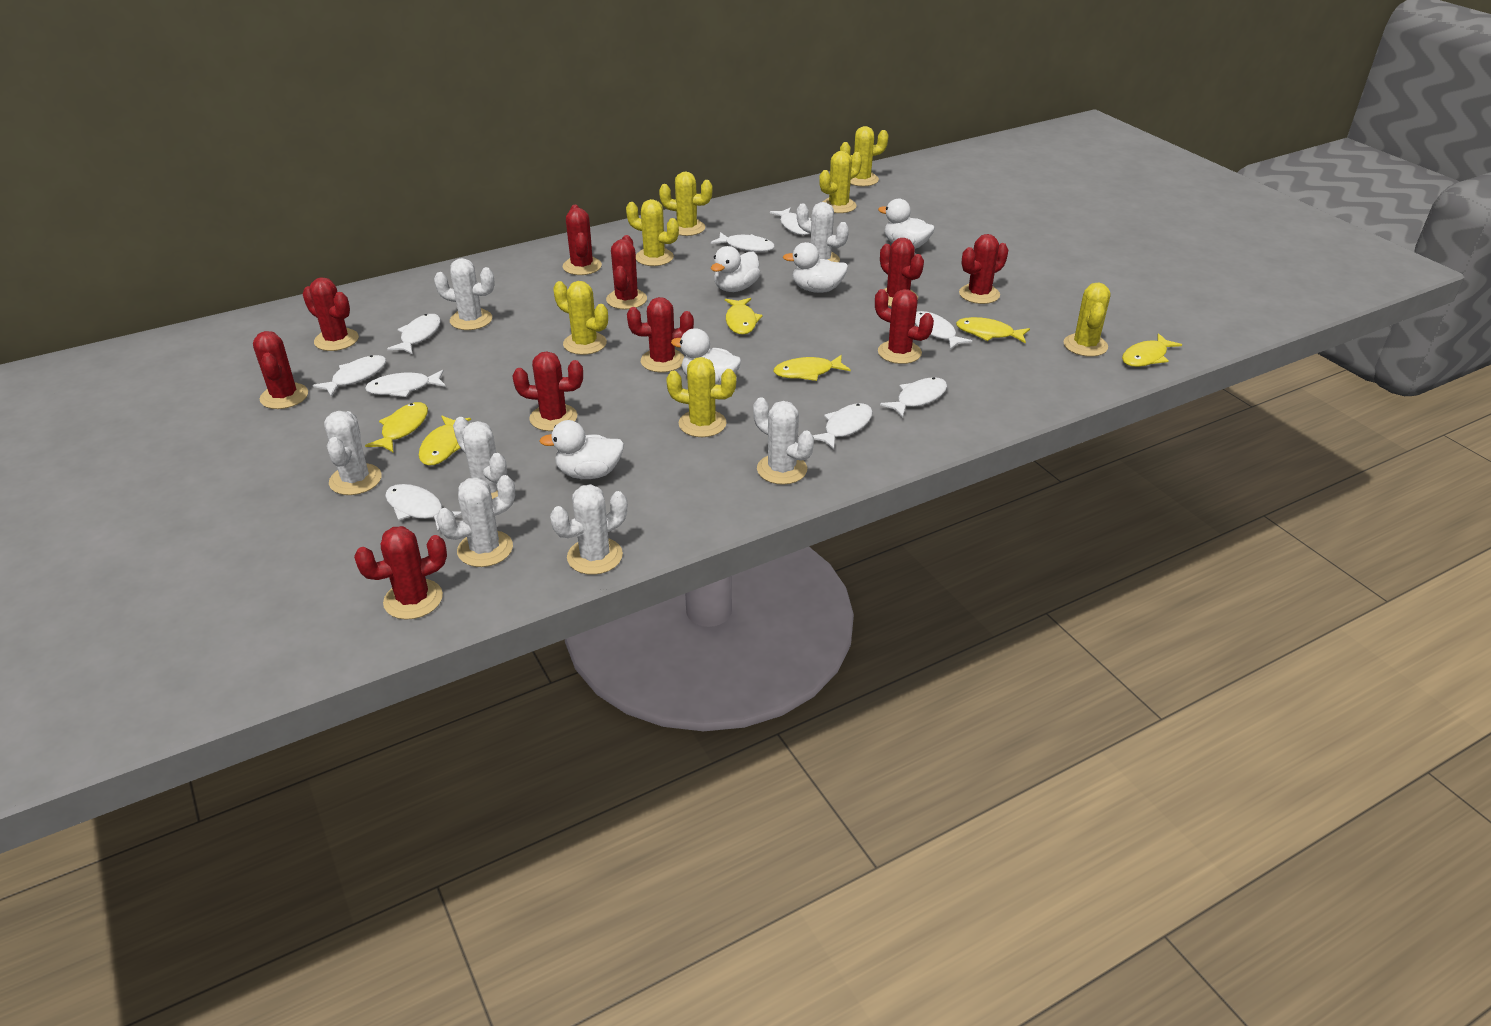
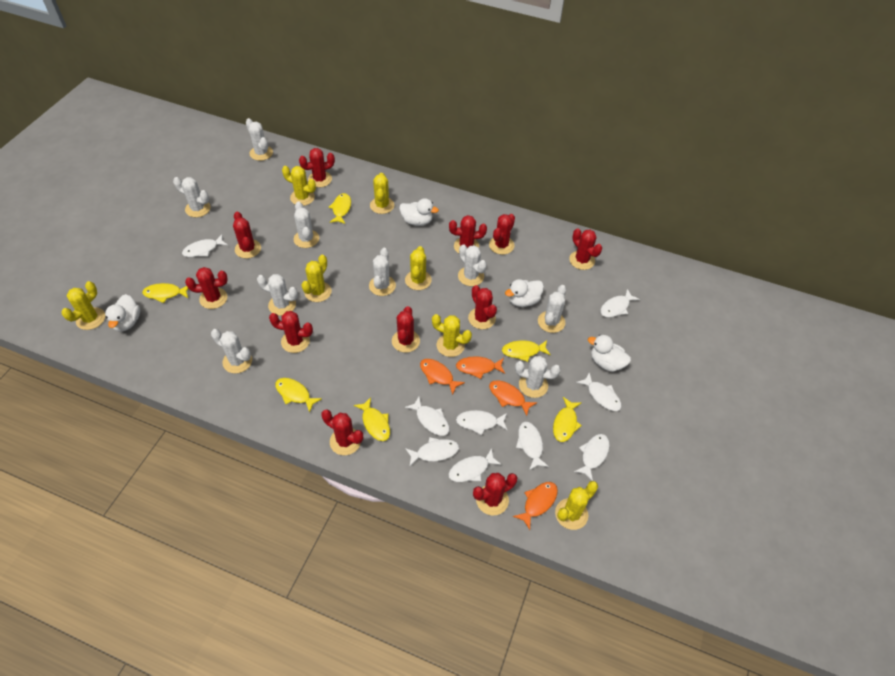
orange fish: 0 -> 4
red cactus: 10 -> 11
white cactus: 7 -> 9
white duck: 5 -> 4

